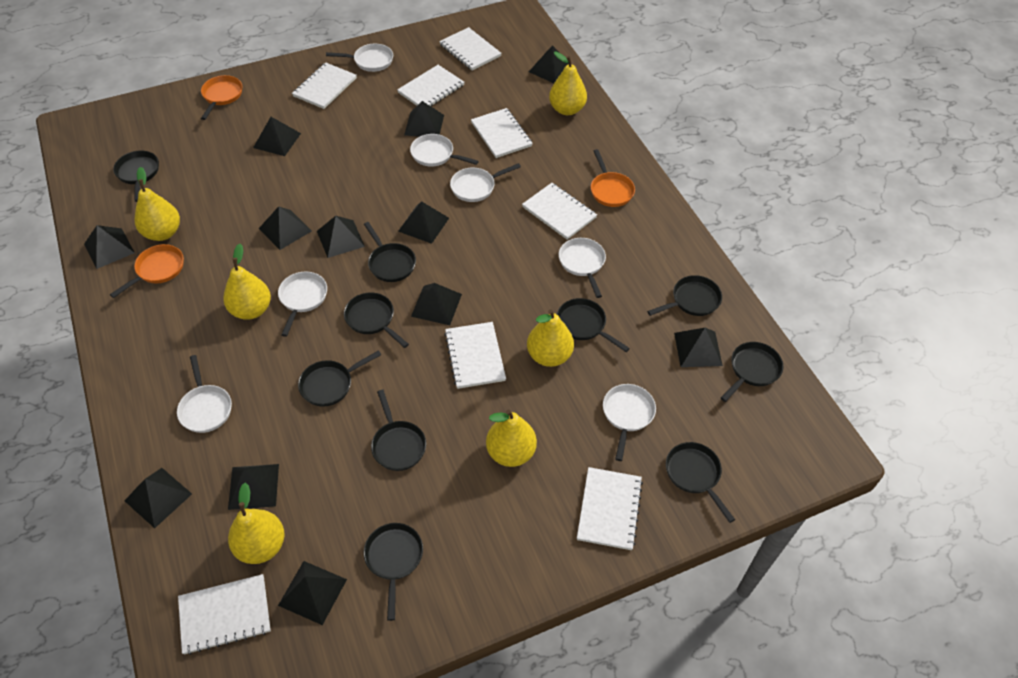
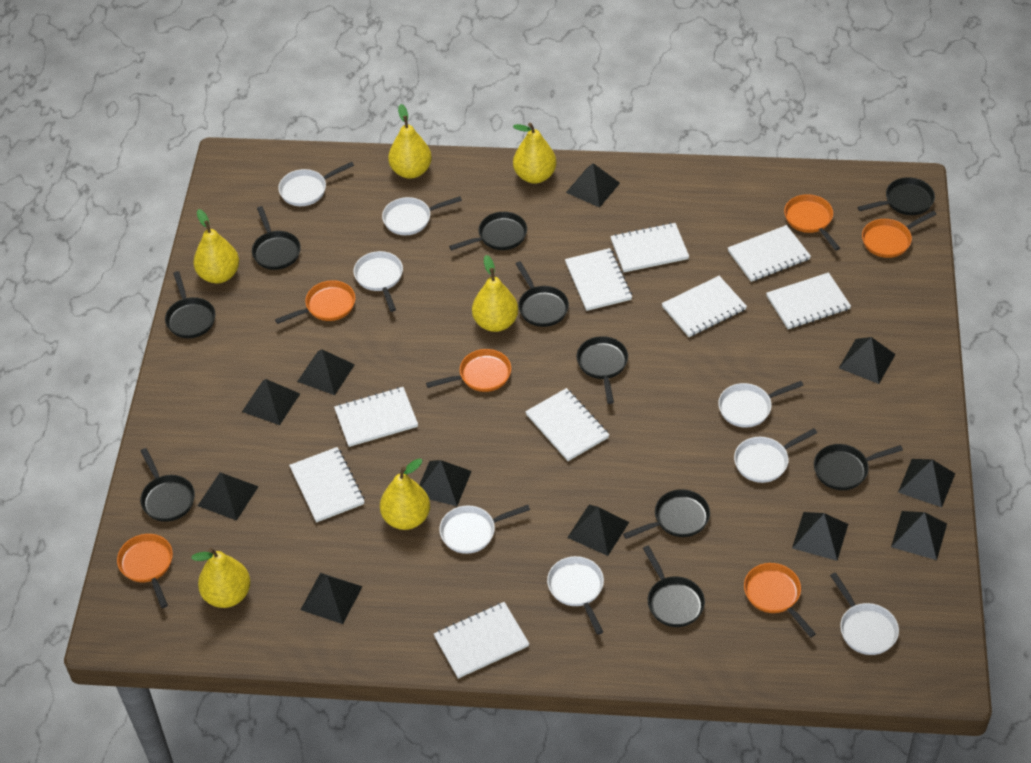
black pyramid: 12 -> 11
orange pan: 3 -> 6
white notebook: 8 -> 9
white pan: 7 -> 8

